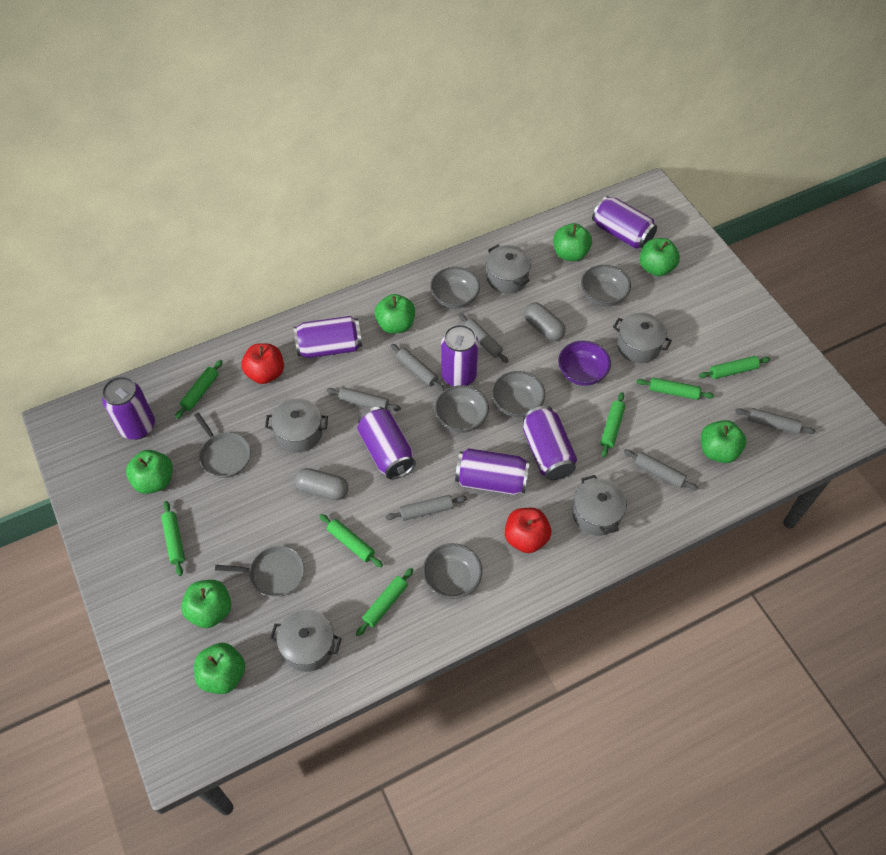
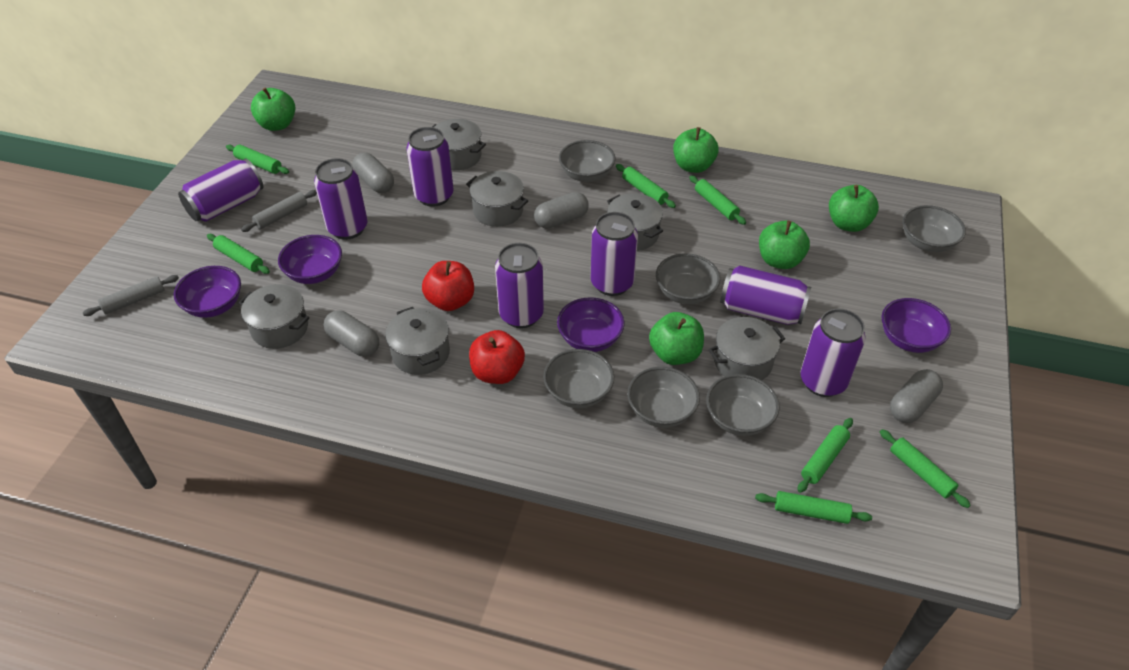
green apple: 7 -> 5
grey bowl: 5 -> 6
grey capsule: 2 -> 4
grey pan: 2 -> 0
grey pot: 5 -> 6
grey rolling pin: 6 -> 2
purple bowl: 1 -> 4

